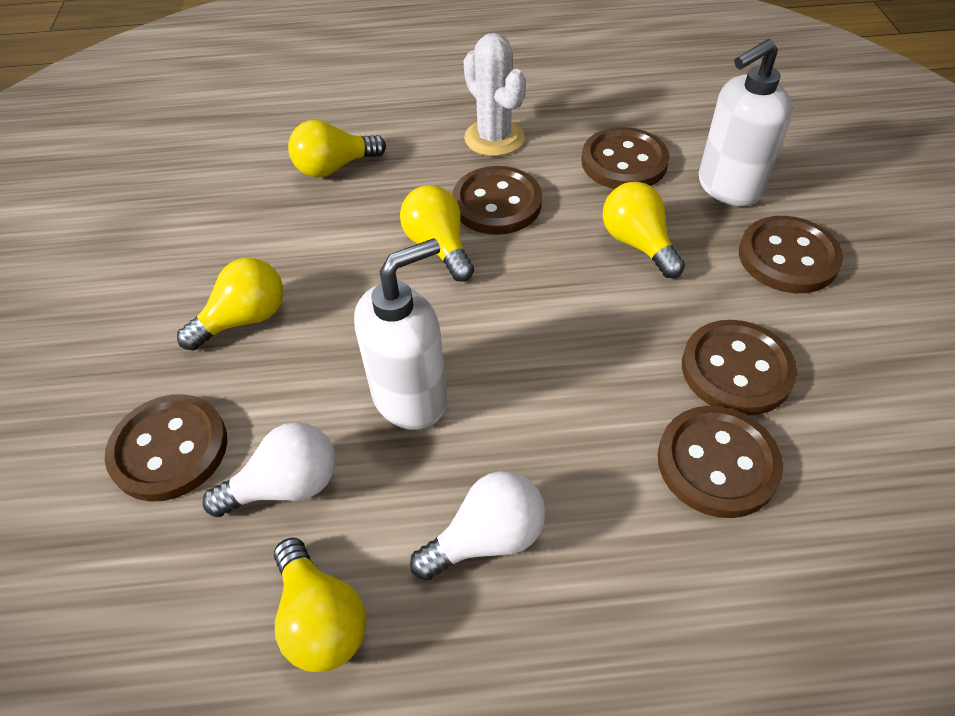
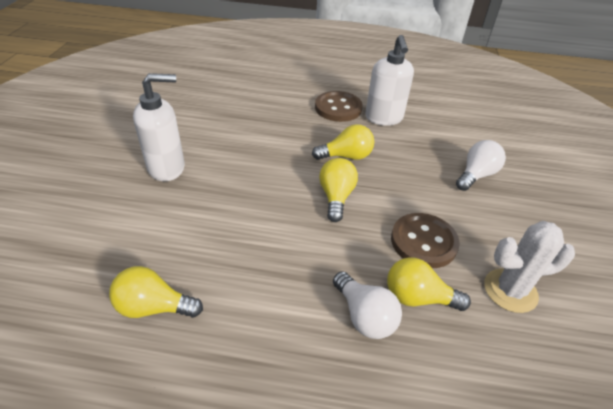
brown button: 6 -> 2
yellow light bulb: 5 -> 4

